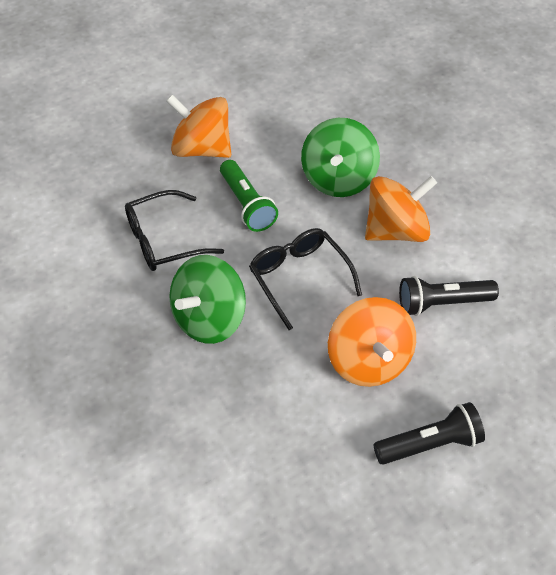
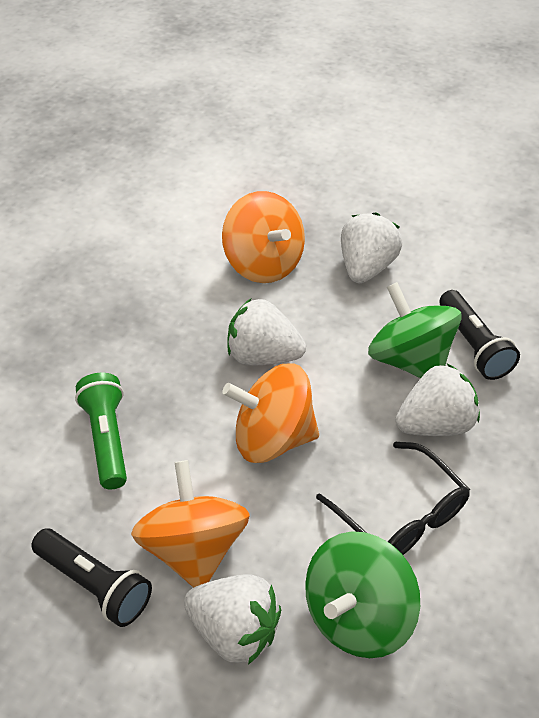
black glasses: 2 -> 1
white strawberry: 0 -> 4

